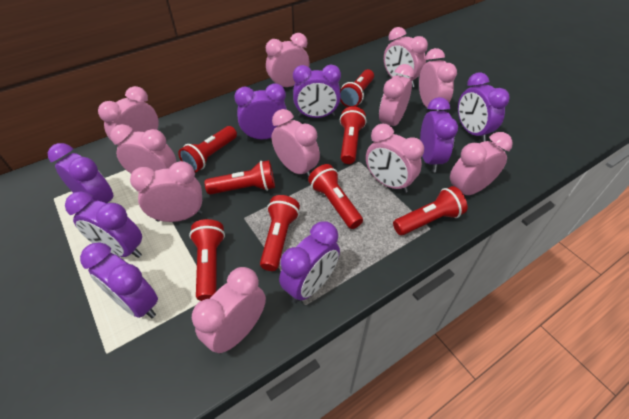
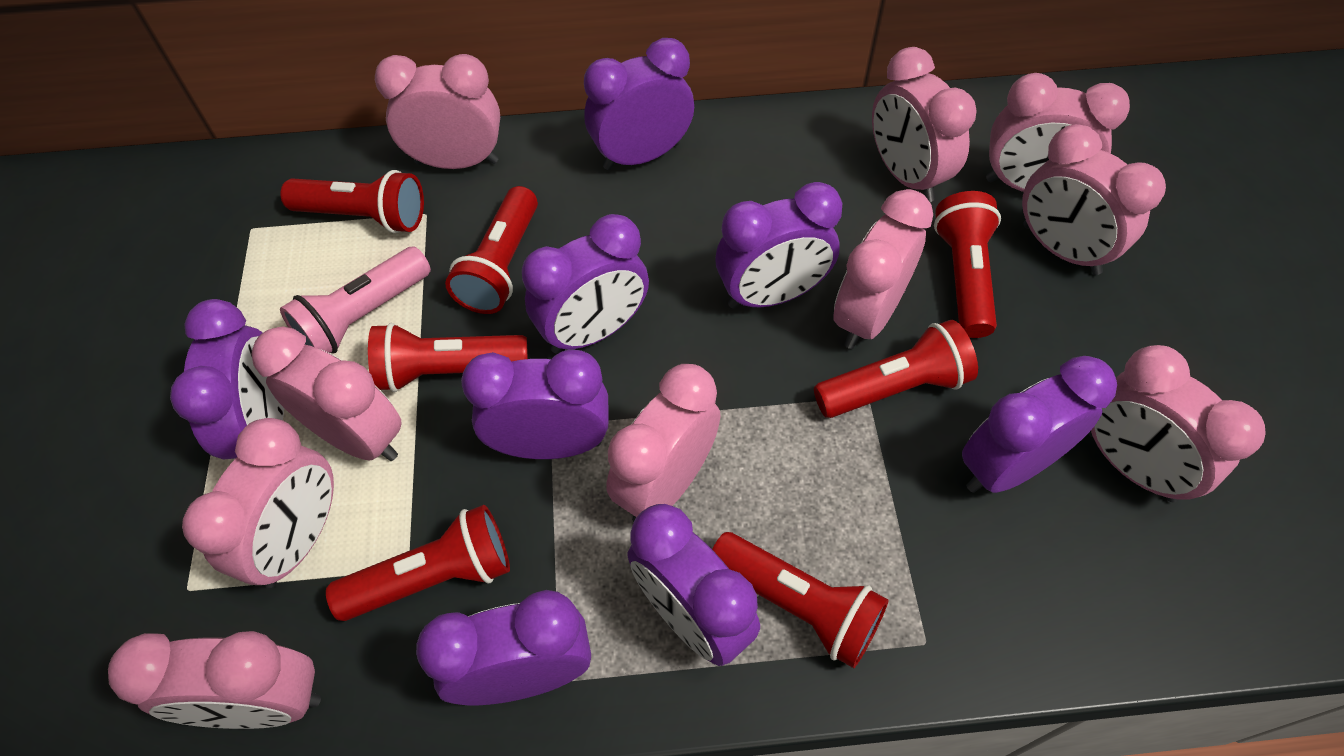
pink clock: 11 -> 10
pink flashlight: 0 -> 1
red flashlight: 8 -> 7

